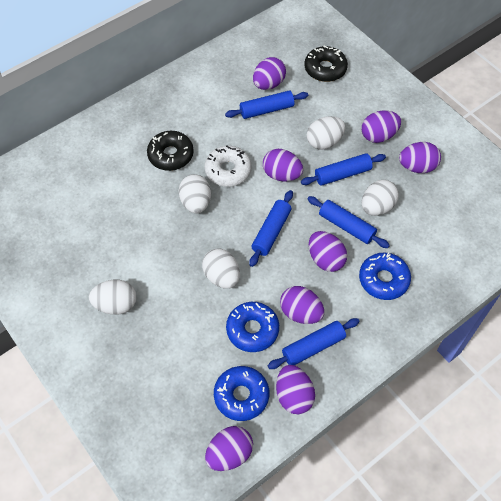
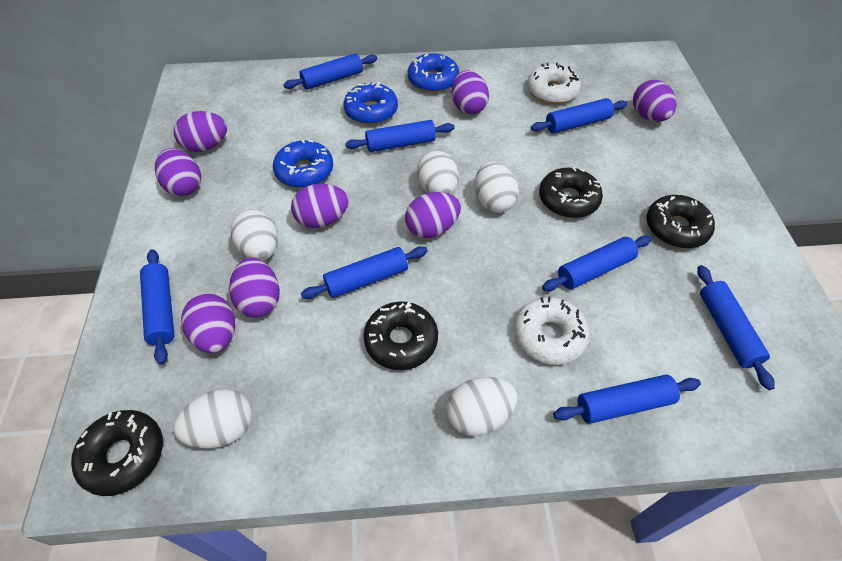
black donut: 2 -> 4
blue rolling pin: 5 -> 8
white donut: 1 -> 2

